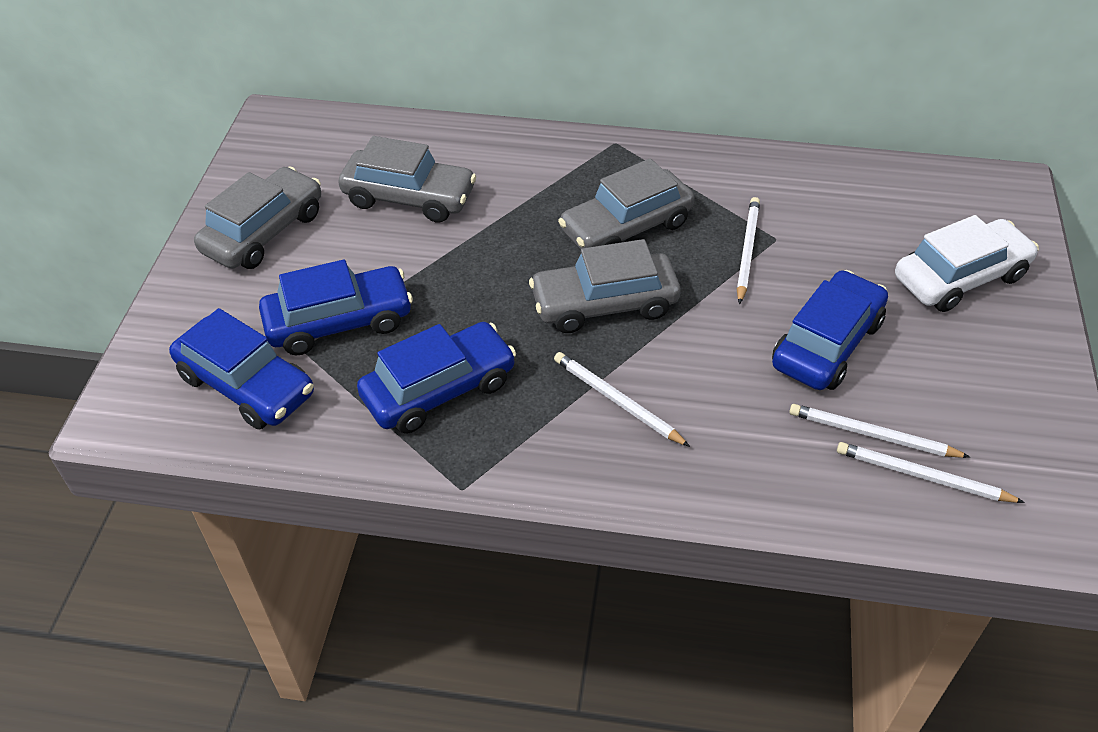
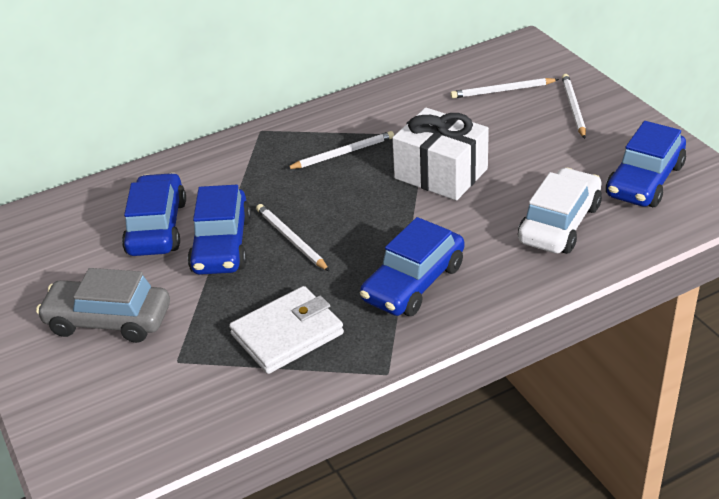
grey car: 4 -> 1
white gift: 0 -> 1
white wallet: 0 -> 1

